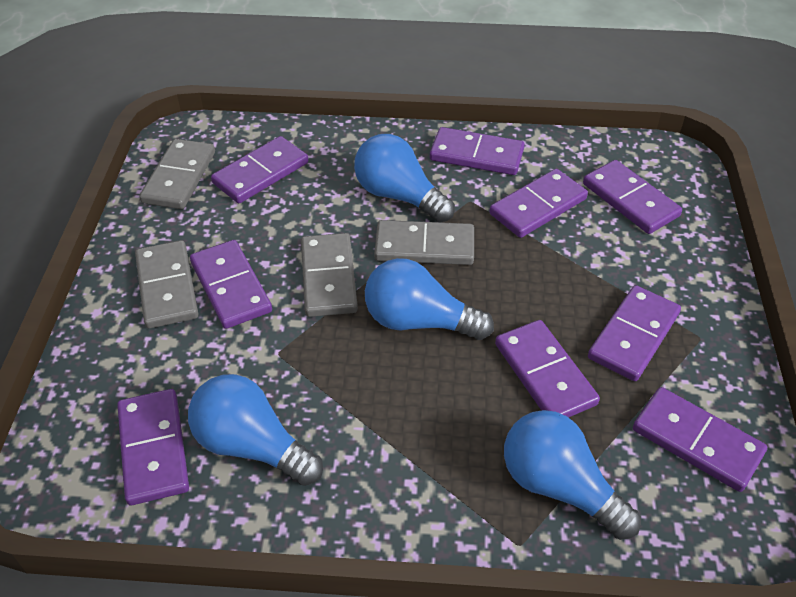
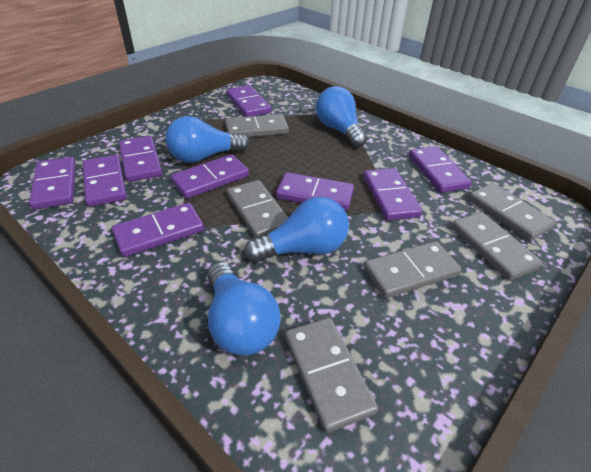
grey domino: 4 -> 6

